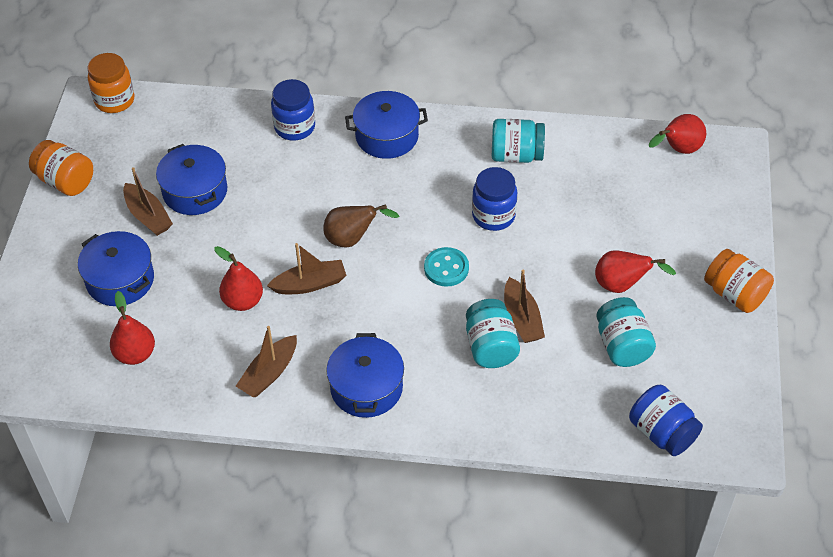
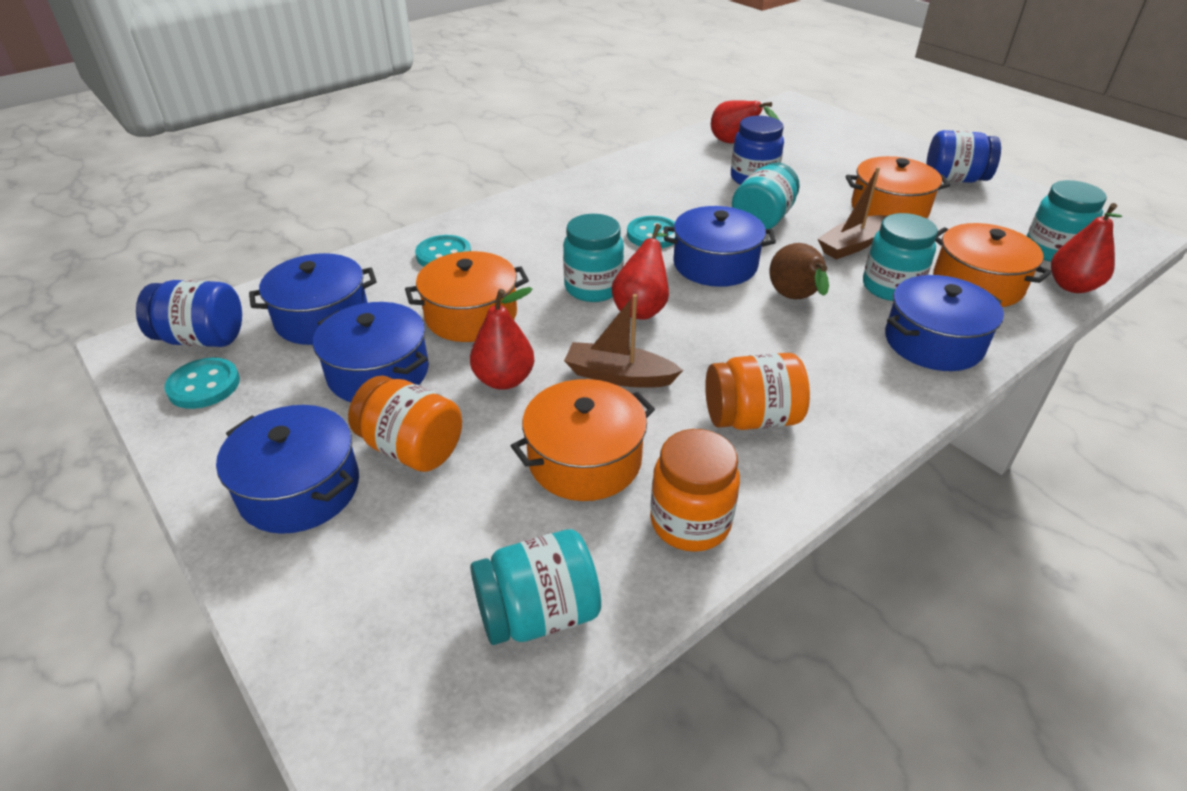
blue pot: 4 -> 5
brown boat: 4 -> 2
orange pot: 0 -> 4
turquoise button: 1 -> 3
turquoise jar: 3 -> 5

